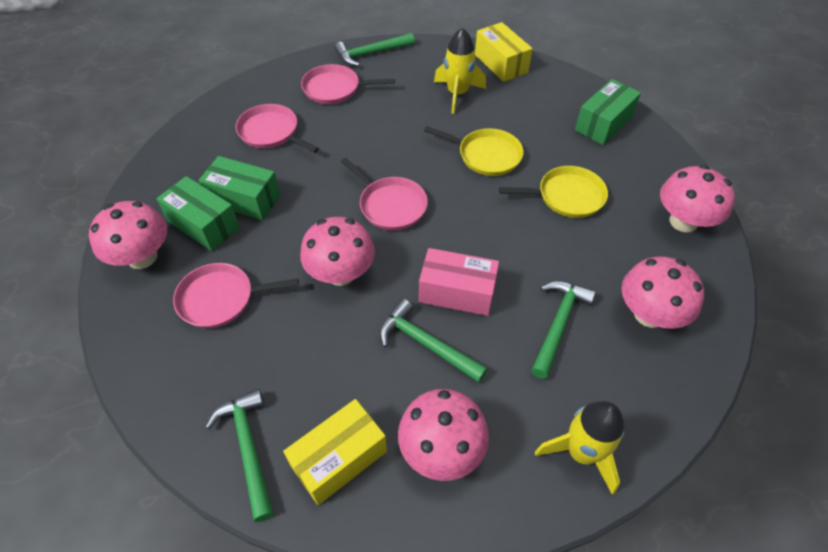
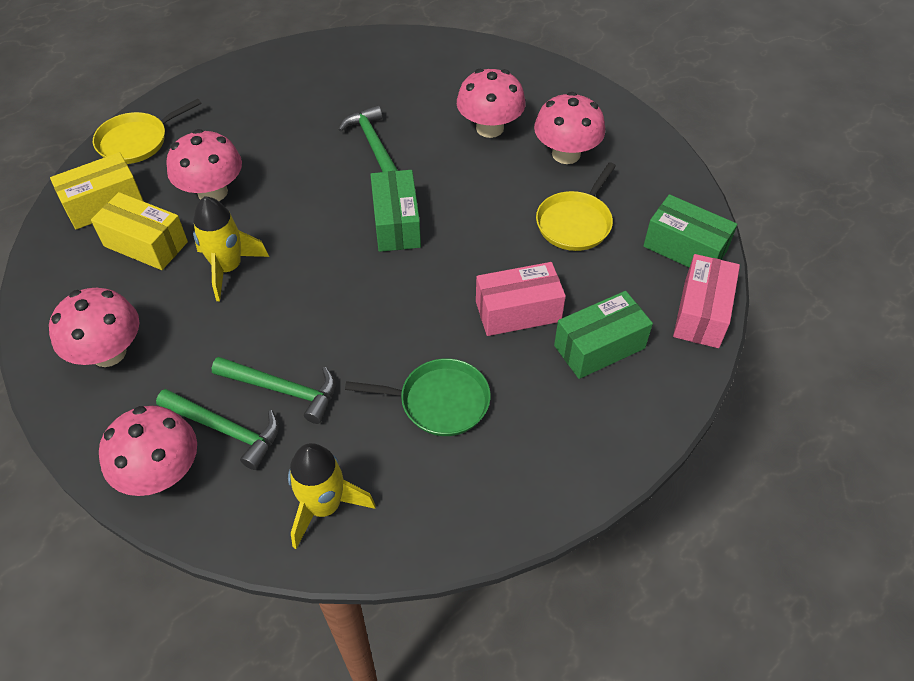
green hammer: 4 -> 3
green pan: 0 -> 1
pink box: 1 -> 2
pink pan: 4 -> 0

